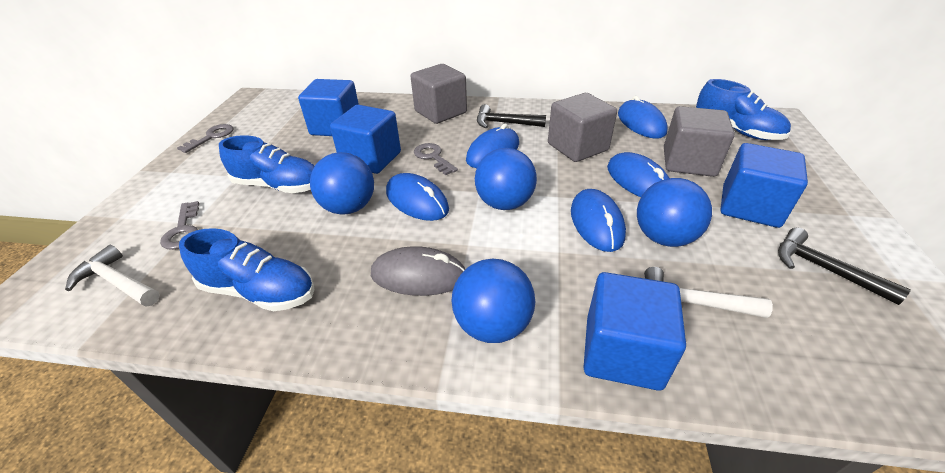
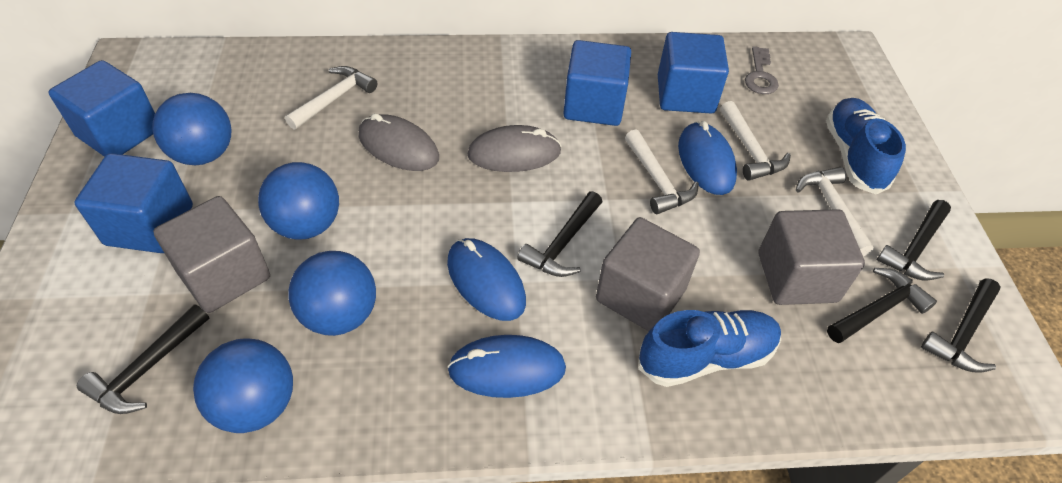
black hammer: 2 -> 5
blue mouse: 5 -> 3
blue shoe: 3 -> 2
grey key: 3 -> 1
grey mouse: 1 -> 2
white hammer: 2 -> 4

